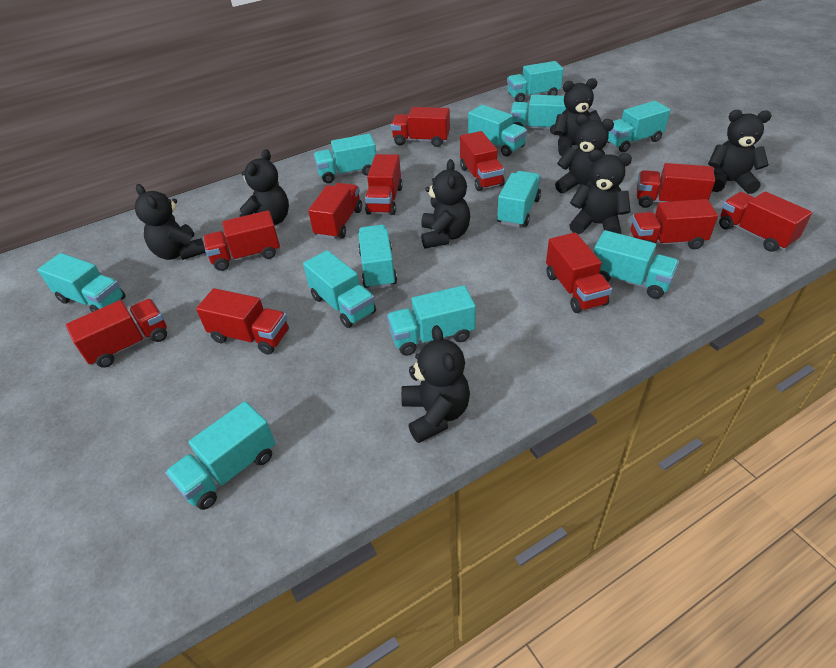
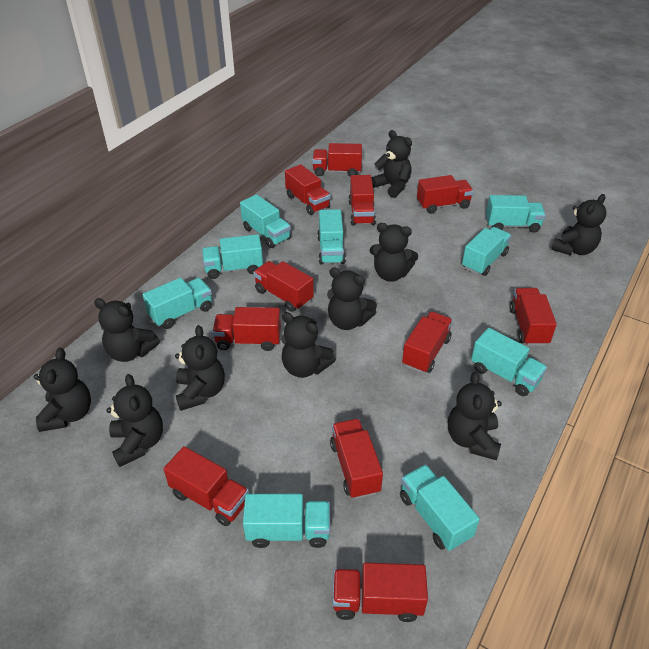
black teddy bear: 8 -> 10
turquoise truck: 12 -> 9

